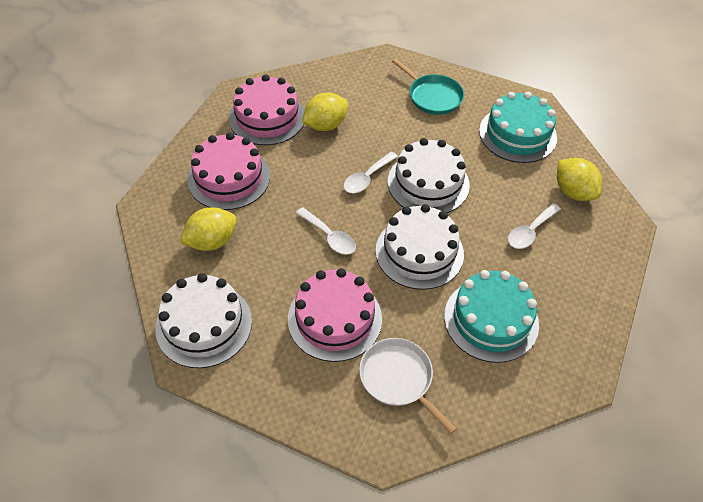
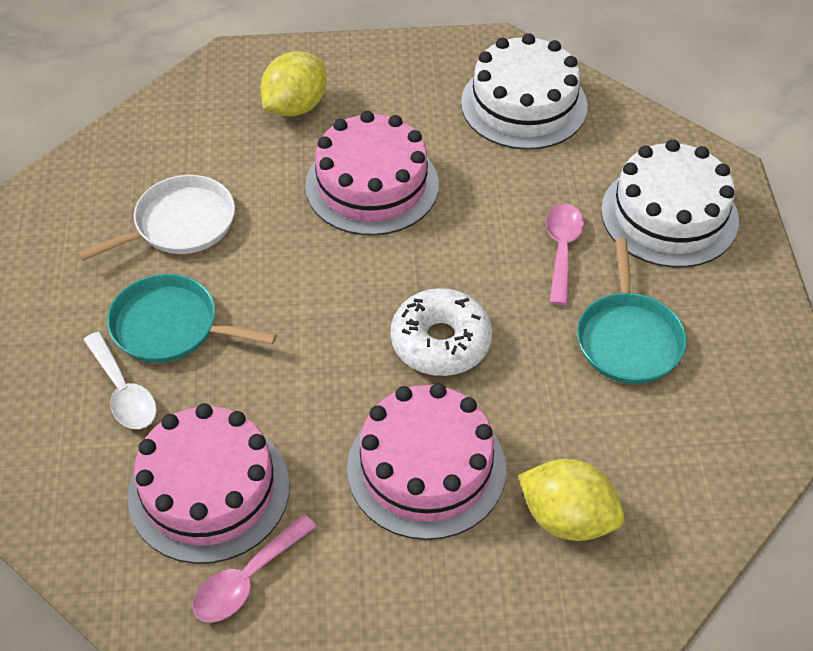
pink spoon: 0 -> 2
turquoise cake: 2 -> 0
turquoise pan: 1 -> 2
white cake: 3 -> 2
white donut: 0 -> 1
white spoon: 3 -> 1
yellow lemon: 3 -> 2

